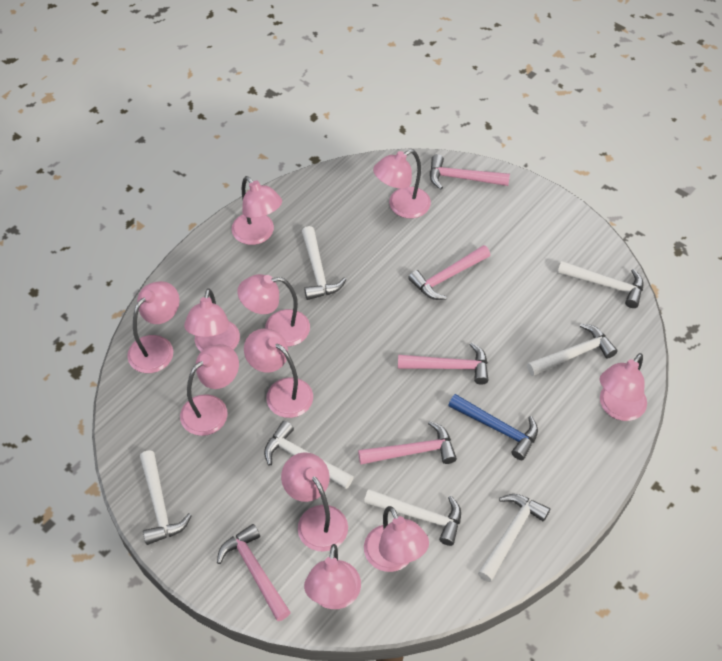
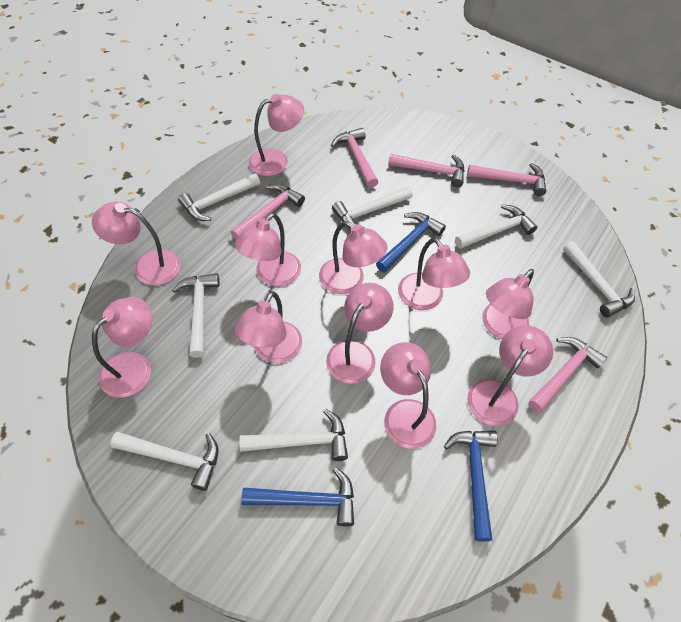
blue hammer: 1 -> 3

